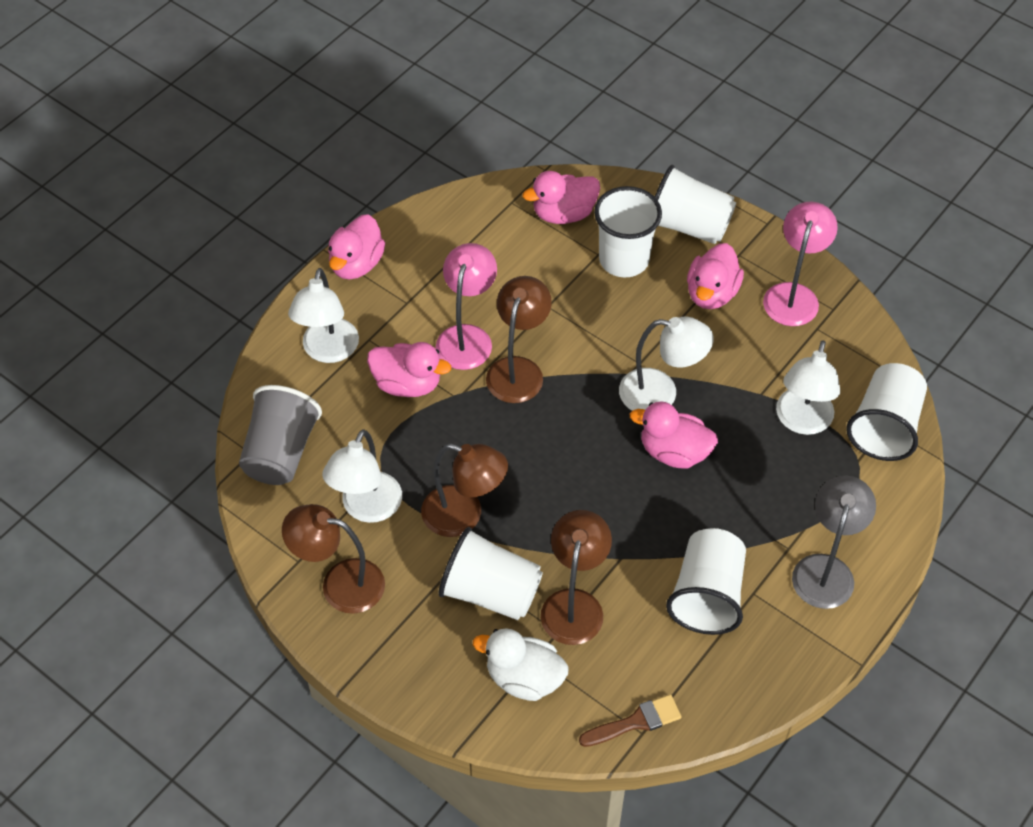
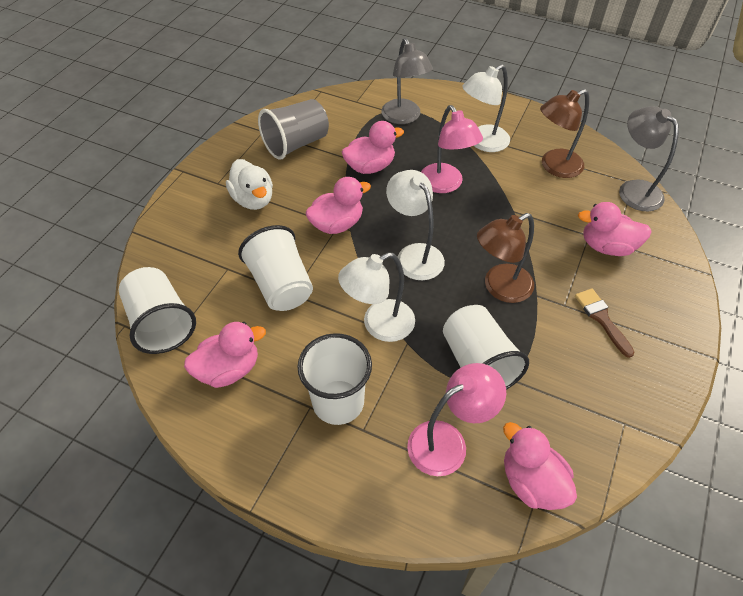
brown lamp: 4 -> 2
grey lamp: 1 -> 2
white cup: 5 -> 4
white lamp: 4 -> 3

